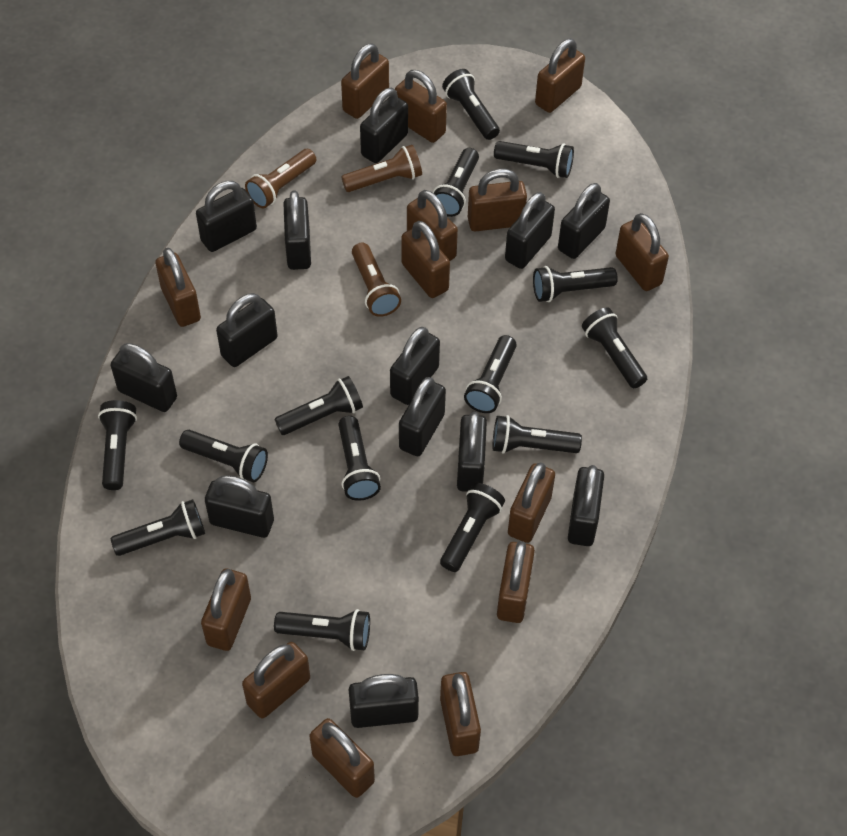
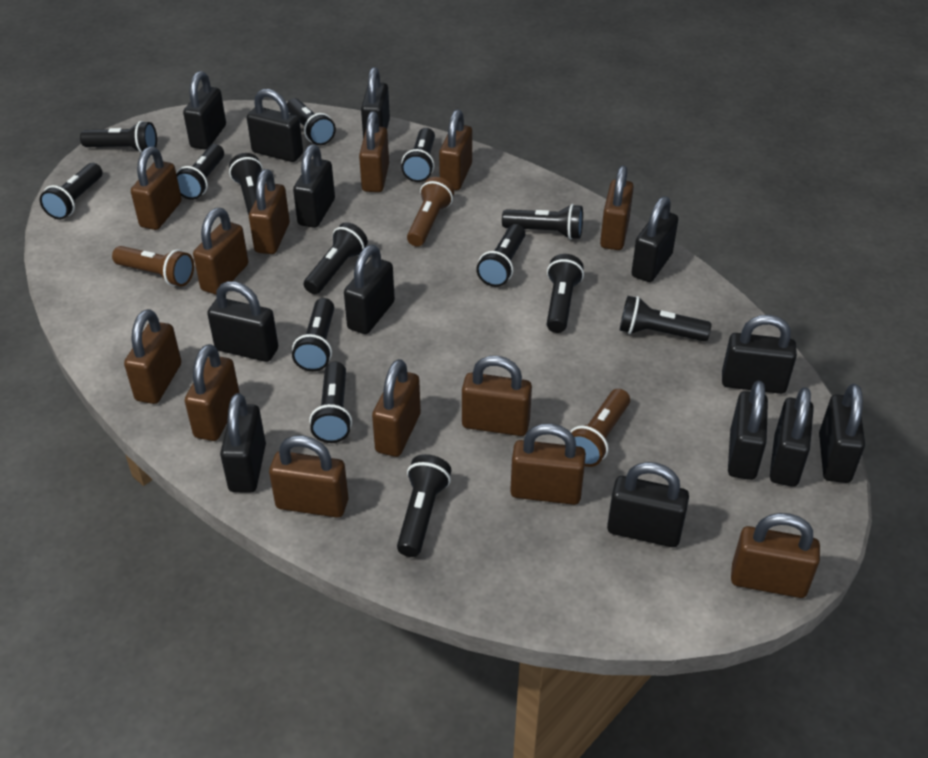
brown padlock: 14 -> 13

